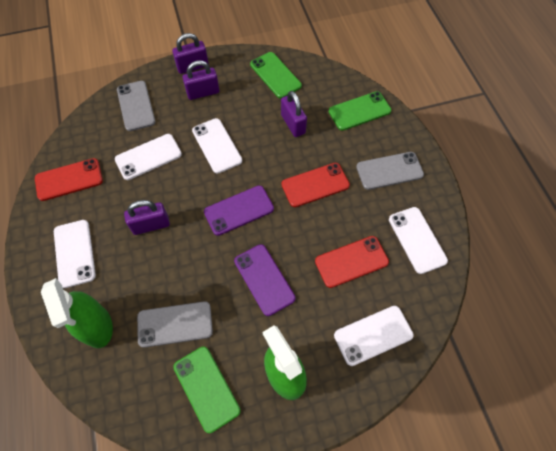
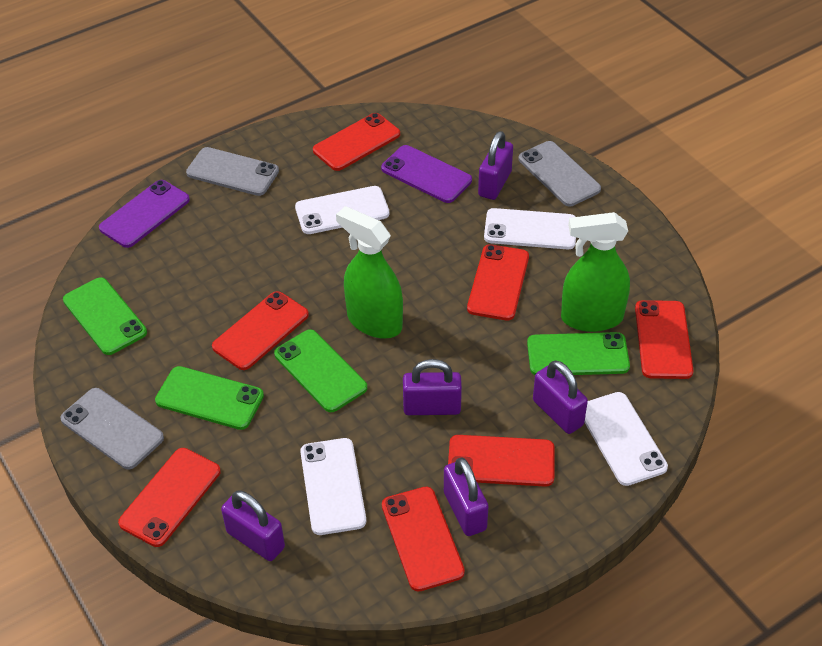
green phone: 3 -> 4
purple padlock: 4 -> 5
red phone: 3 -> 7
white phone: 5 -> 4

